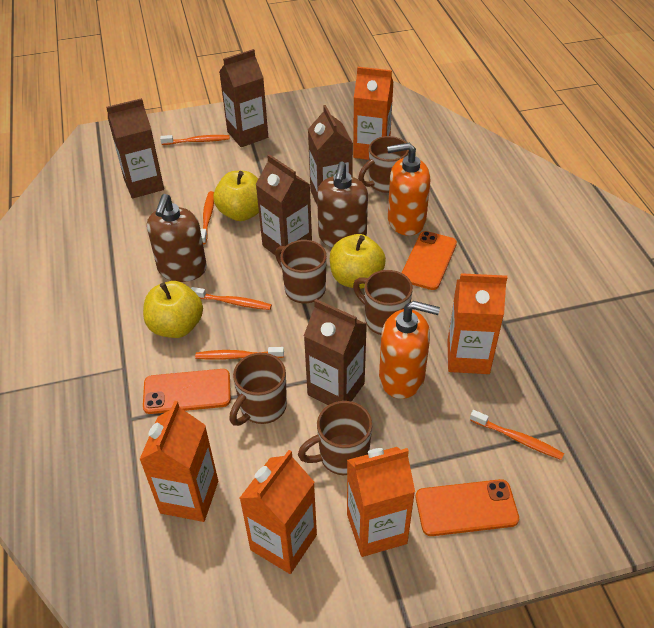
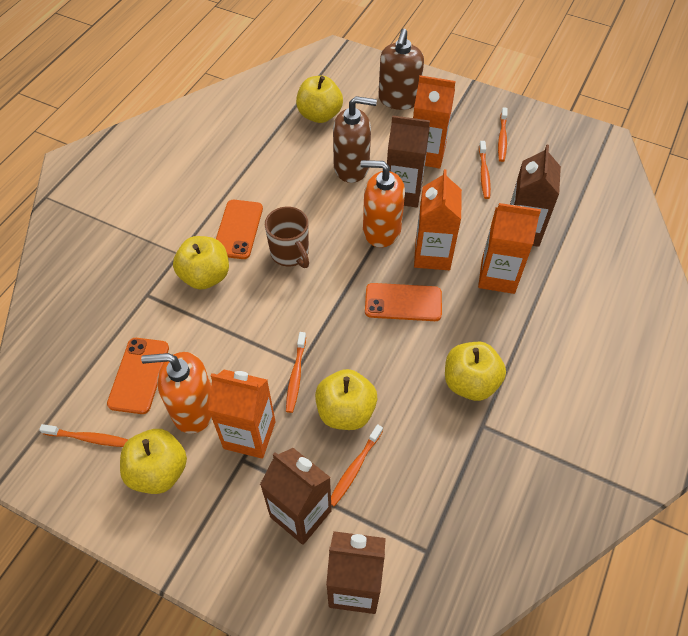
brown carton: 5 -> 4
brown mug: 5 -> 1
orange carton: 5 -> 4
yellow apple: 3 -> 5

